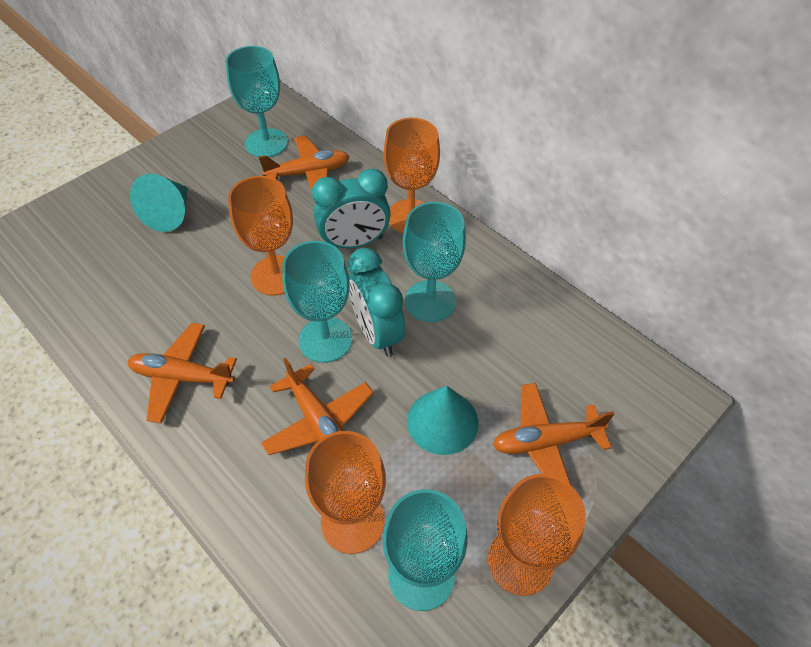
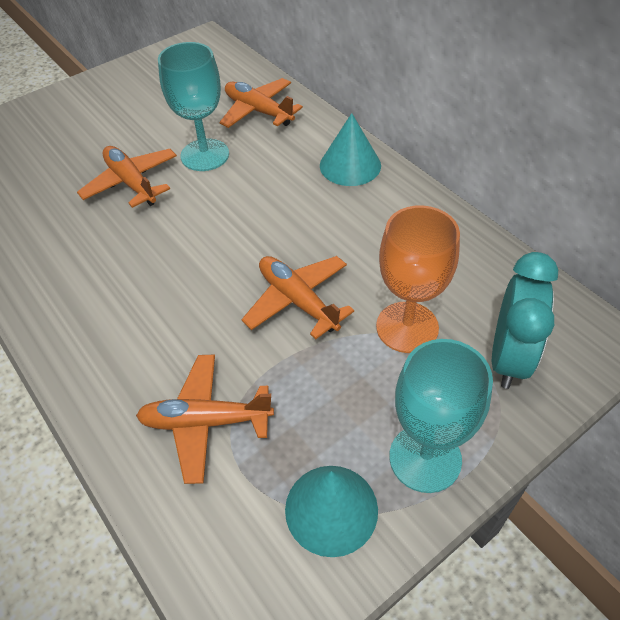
orange goblet: 4 -> 1
turquoise clock: 2 -> 1
turquoise goblet: 4 -> 2

